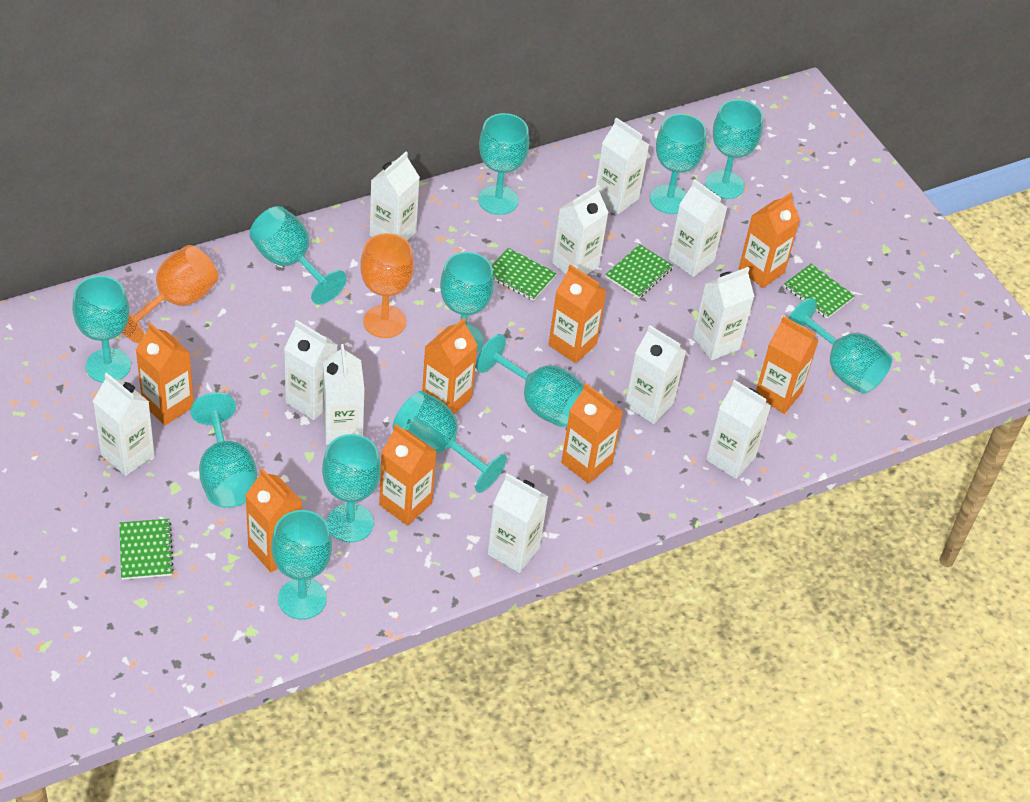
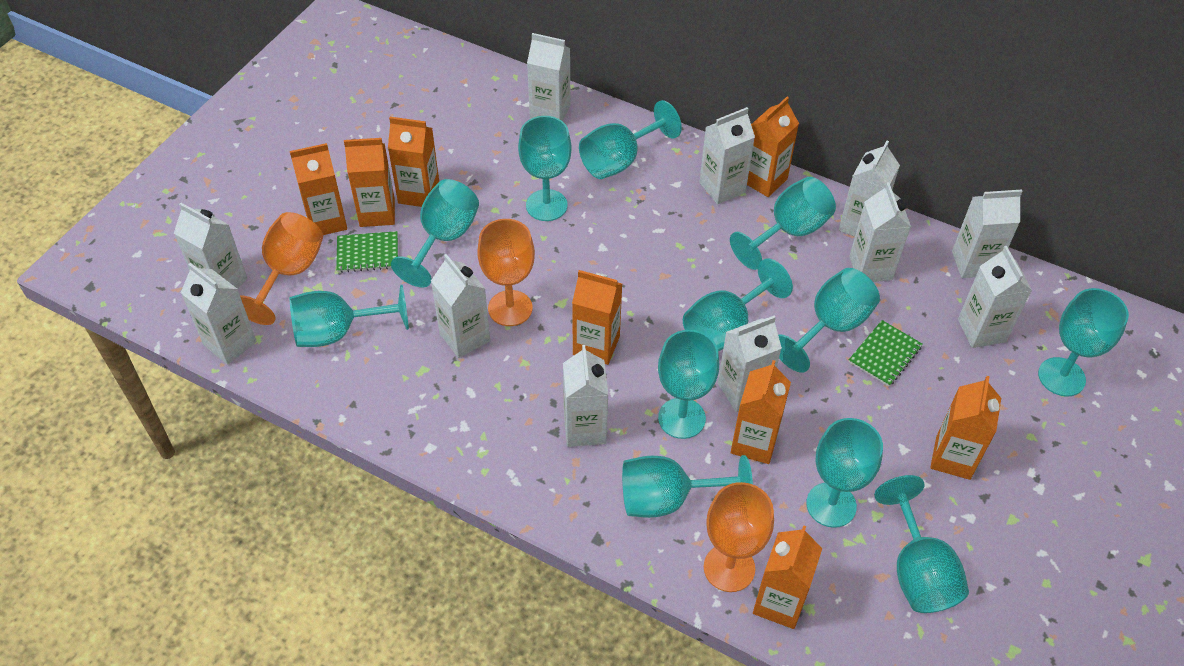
green notebook: 4 -> 2
orange goblet: 2 -> 3

